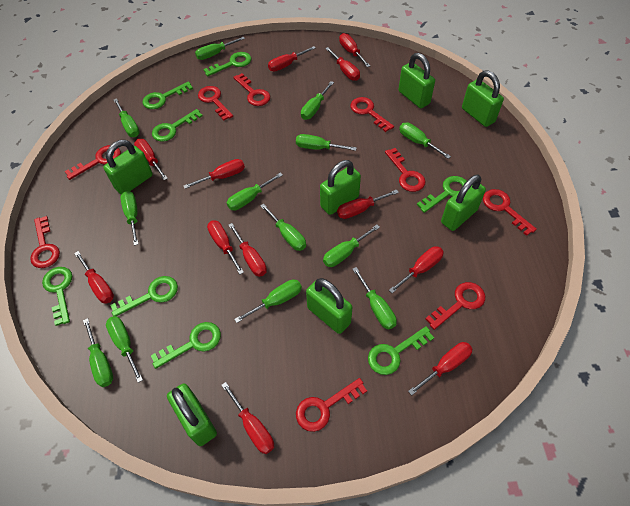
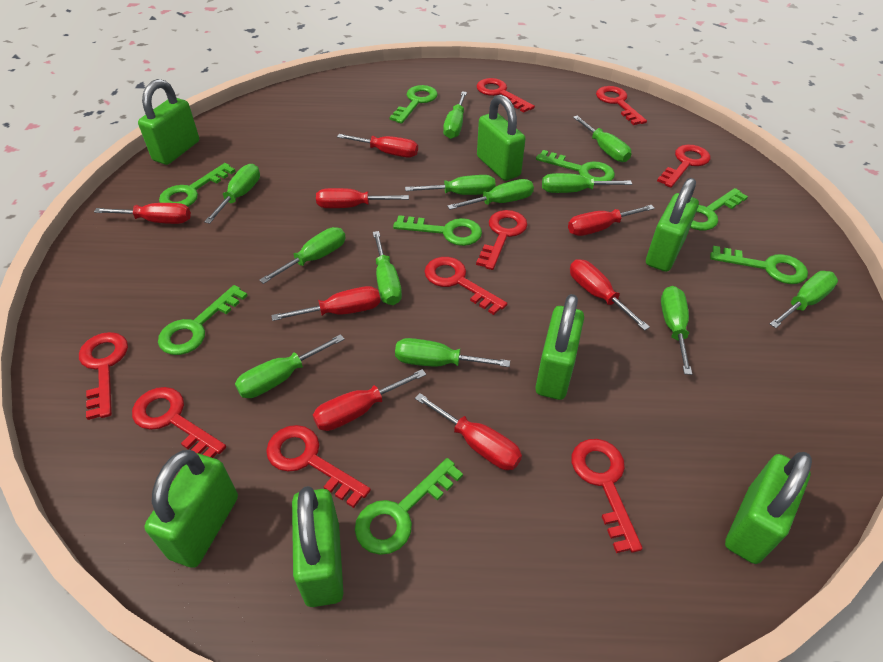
green screwdriver: 13 -> 12
red screwdriver: 12 -> 8

